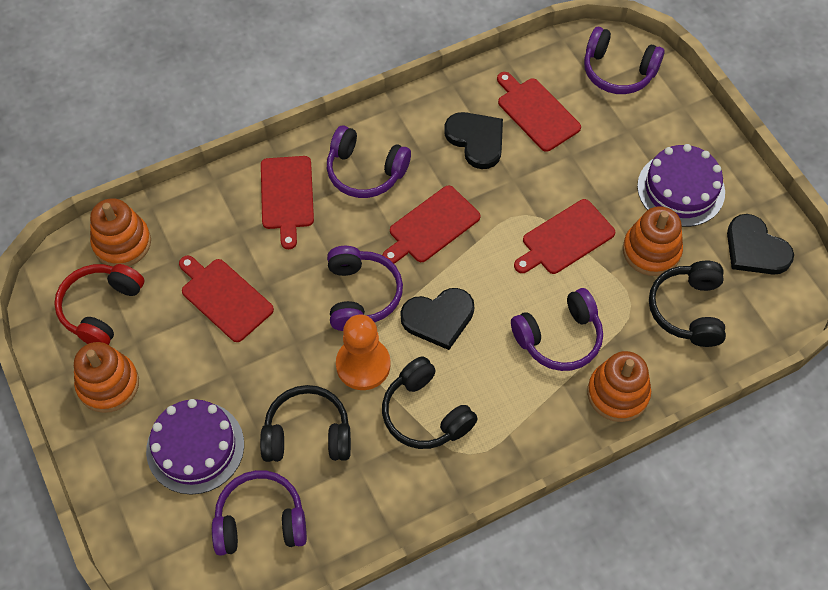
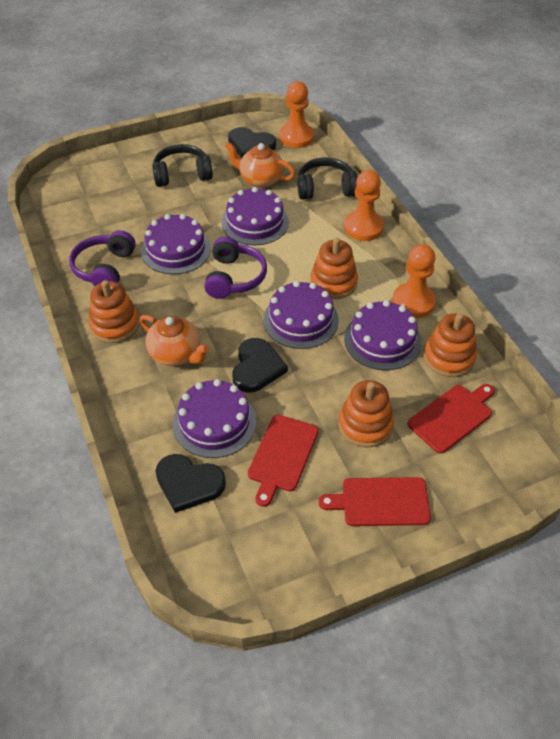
black headphones: 3 -> 2
orange pawn: 1 -> 3
orange teapot: 0 -> 2
purple cake: 2 -> 5
purple headphones: 5 -> 2
red cutting board: 5 -> 3
red headphones: 1 -> 0

